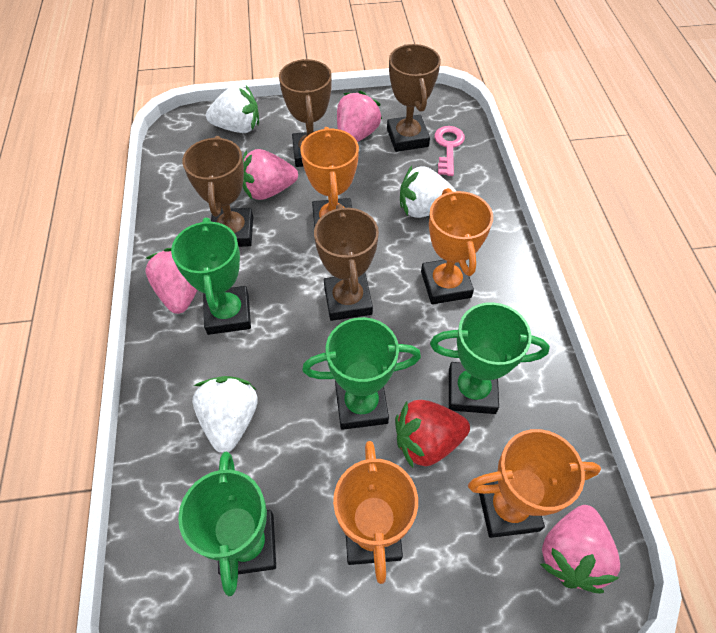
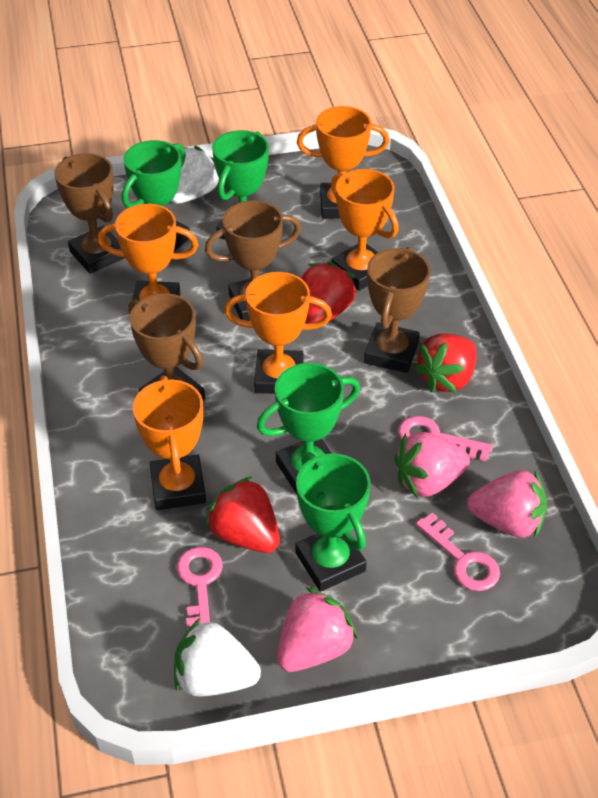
orange trophy: 4 -> 5
pink key: 1 -> 3
pink strawberry: 4 -> 3
red strawberry: 1 -> 3
white strawberry: 3 -> 2

